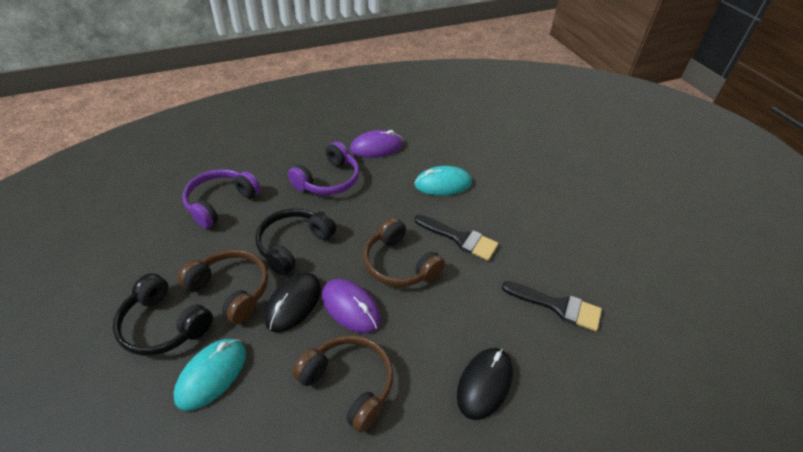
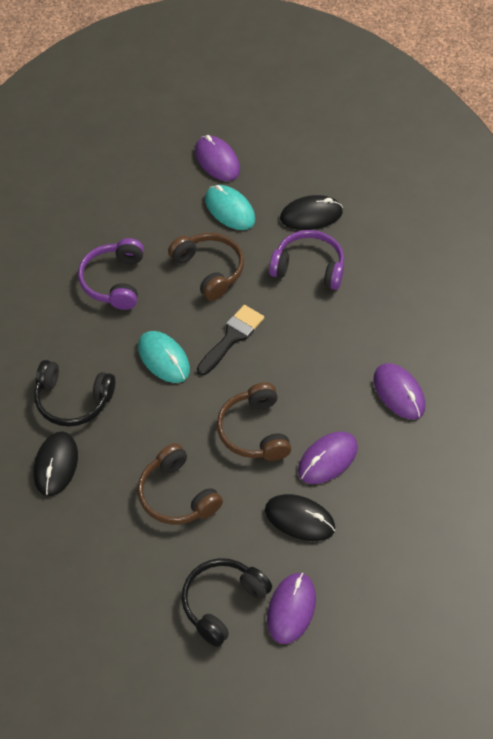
black brush: 2 -> 1
black mouse: 2 -> 3
purple mouse: 2 -> 4

